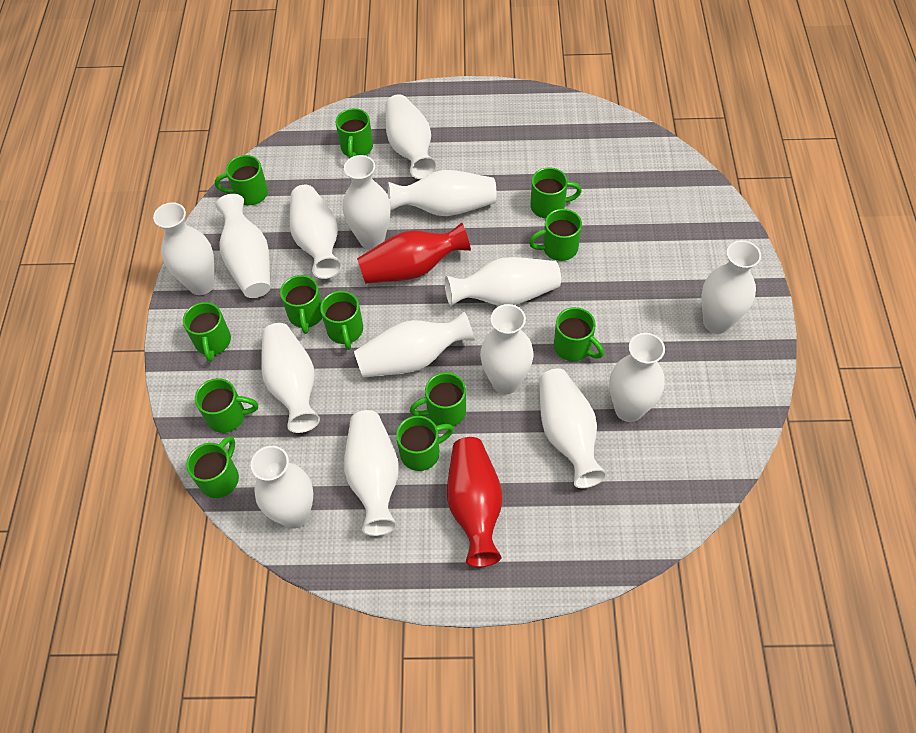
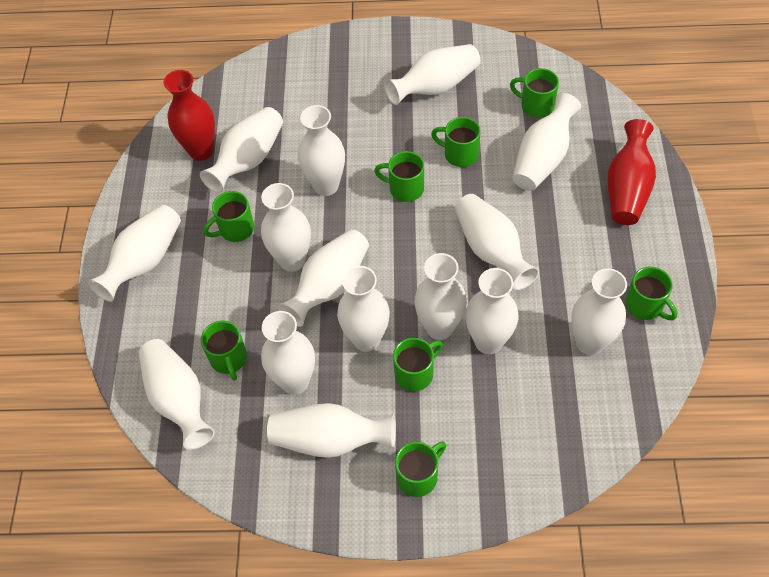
green mug: 12 -> 8

